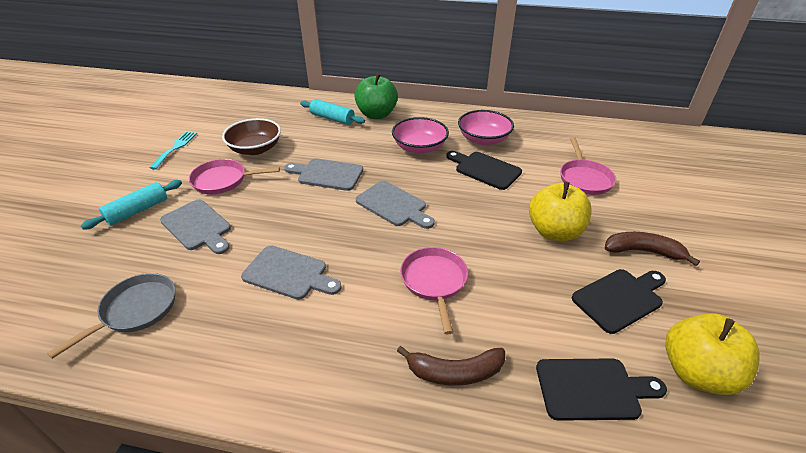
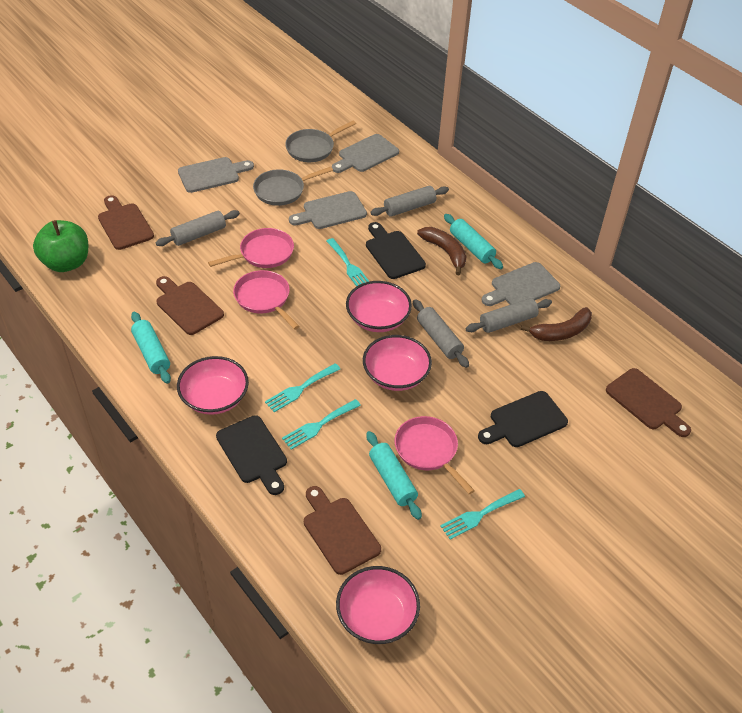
brown bowl: 1 -> 0
brown cutting board: 0 -> 4
grey pan: 1 -> 2
grey rolling pin: 0 -> 4
pink bowl: 2 -> 4
turquoise fork: 1 -> 4
turquoise rolling pin: 2 -> 3
yellow apple: 2 -> 0

